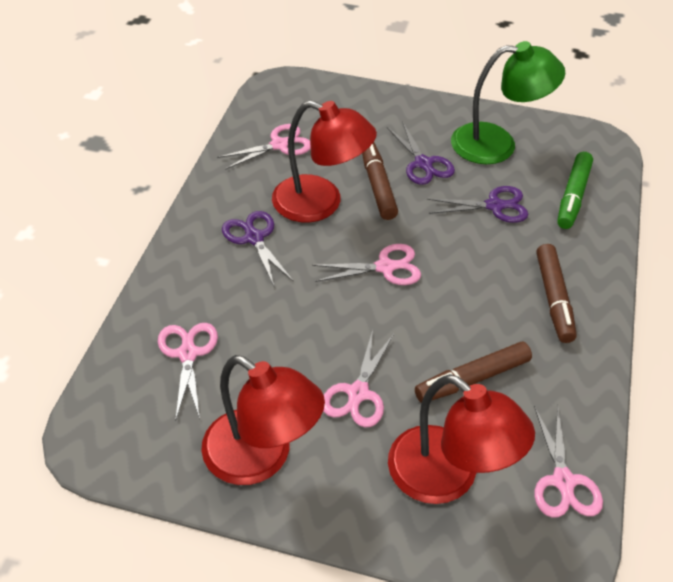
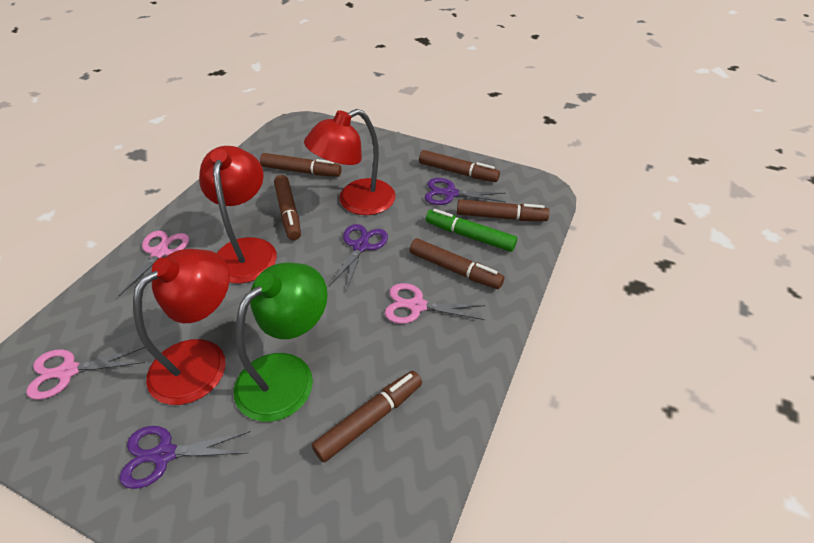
brown marker: 3 -> 6
pink scissors: 5 -> 3

